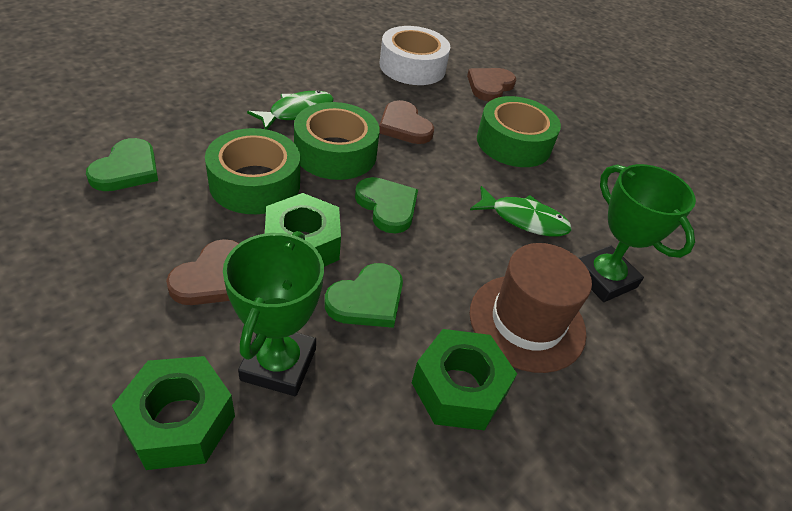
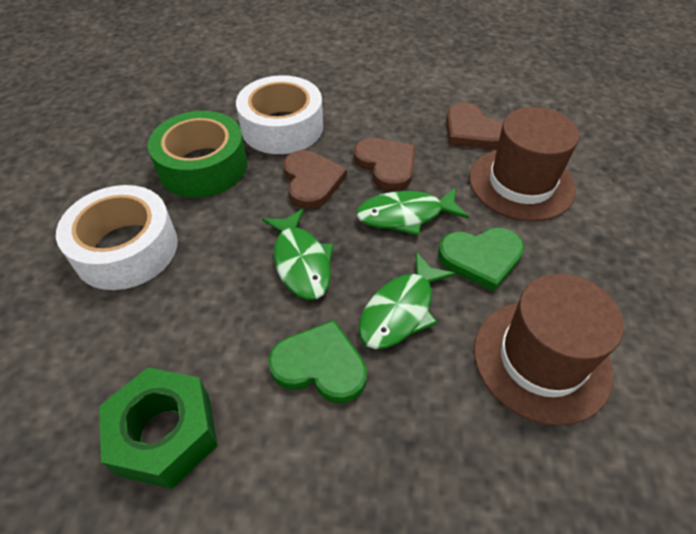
brown hat: 1 -> 2
green fish: 2 -> 3
green heart: 3 -> 2
green nut: 3 -> 1
green tape: 3 -> 1
green trophy: 2 -> 0
white tape: 1 -> 2

